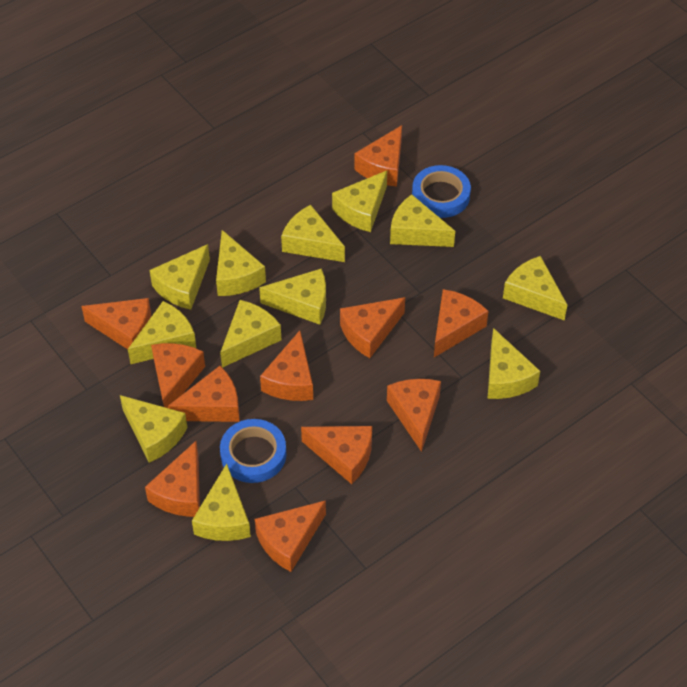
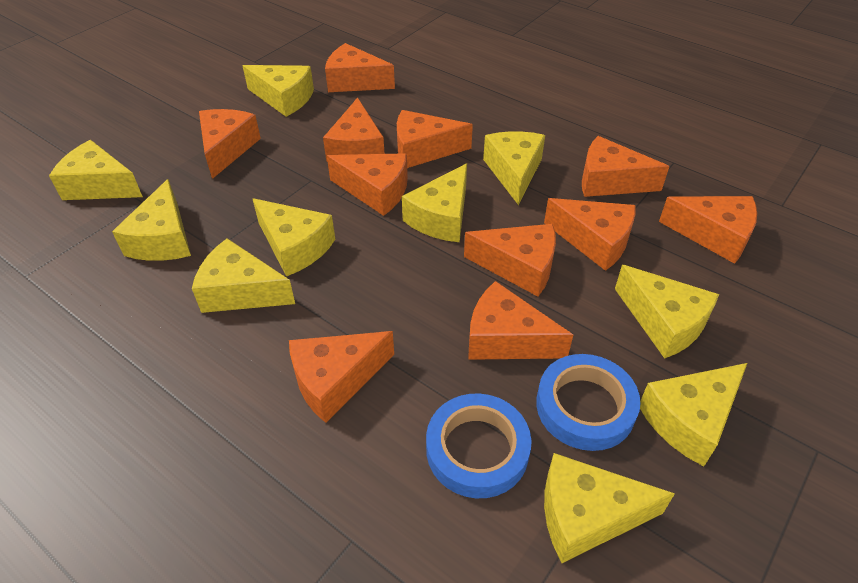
yellow cheese: 12 -> 10

